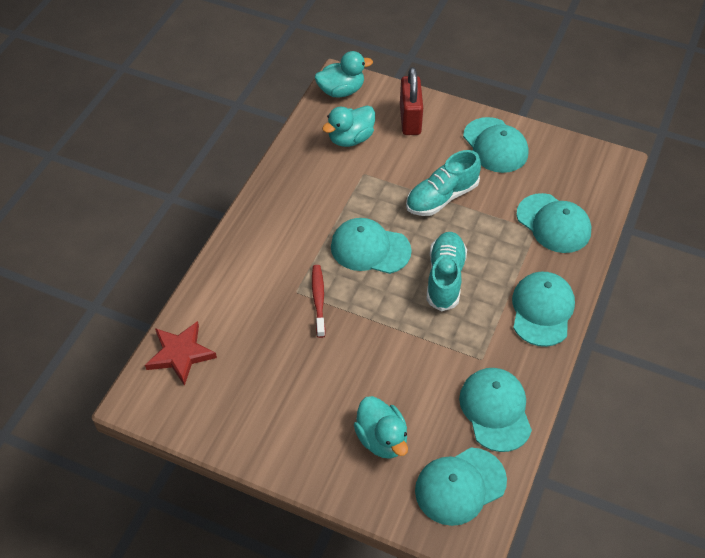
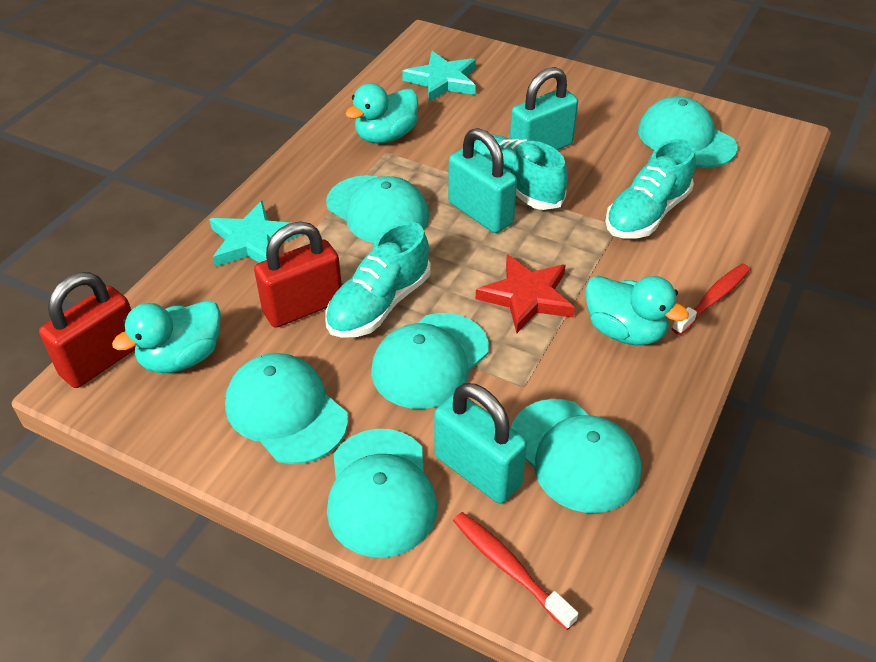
red padlock: 1 -> 2
red toothbrush: 1 -> 2
turquoise padlock: 0 -> 3
turquoise shoe: 2 -> 3
turquoise star: 0 -> 2

